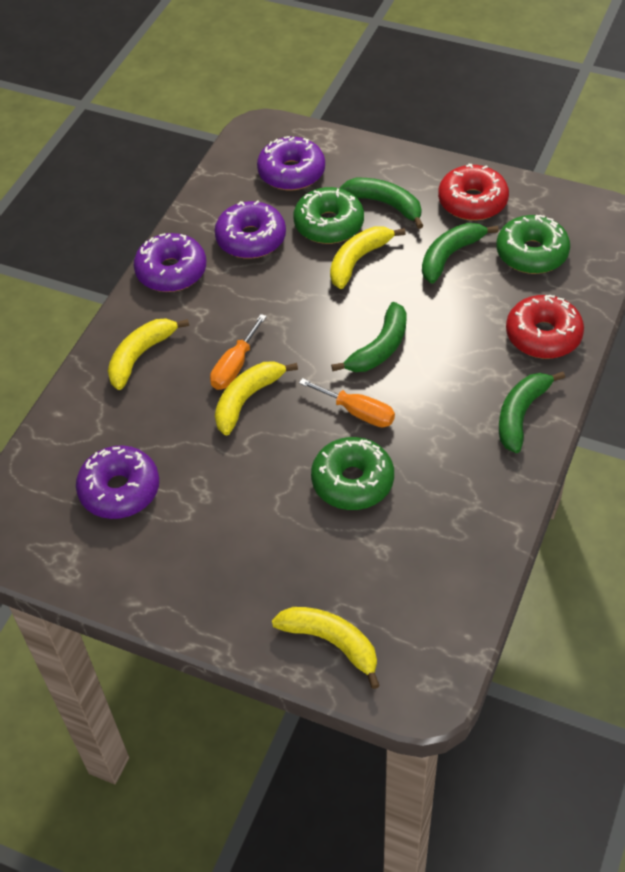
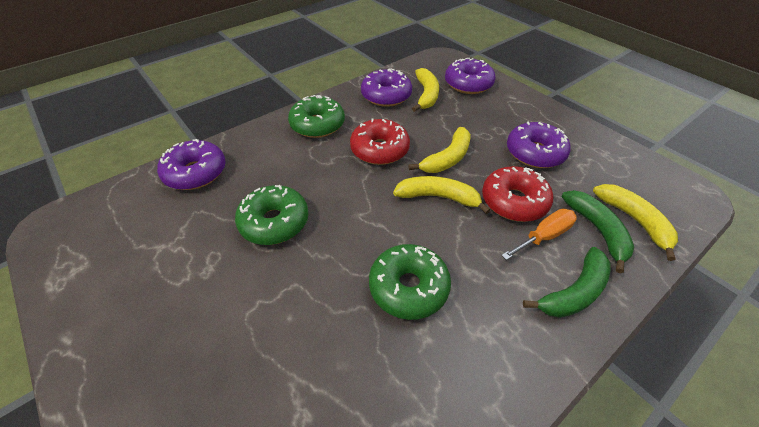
green banana: 4 -> 2
orange screwdriver: 2 -> 1

